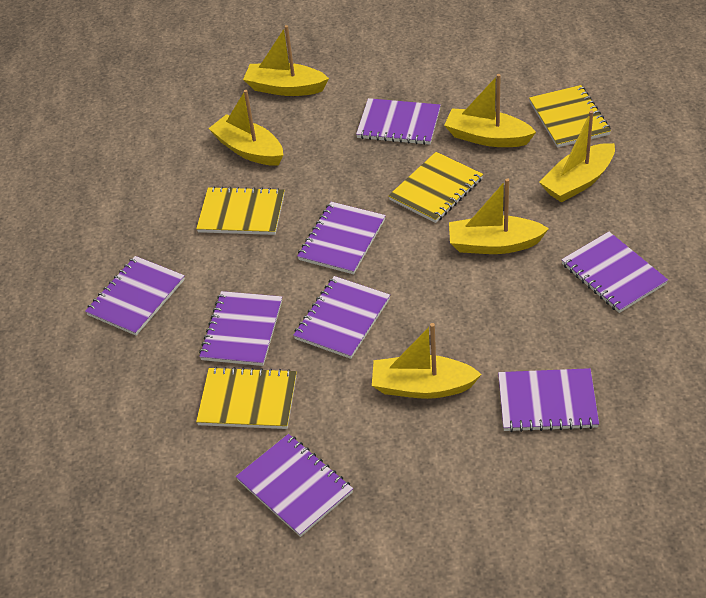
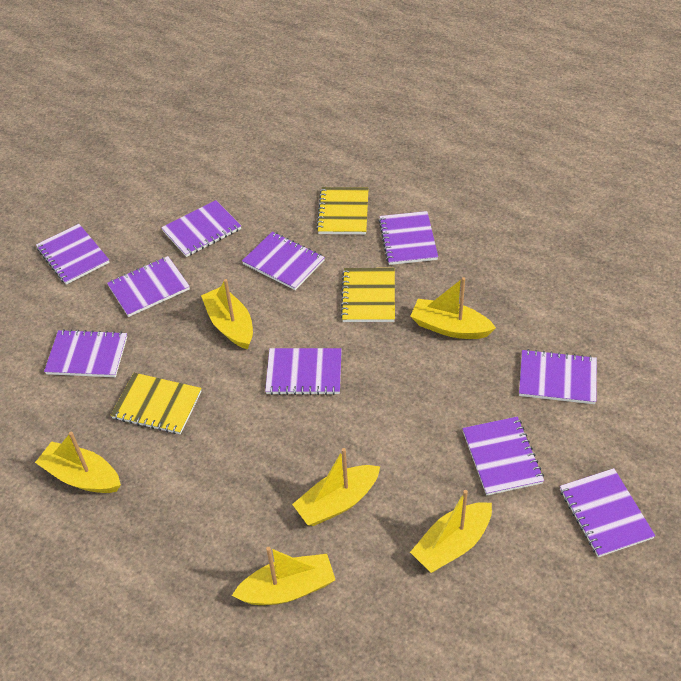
purple notebook: 8 -> 10
yellow notebook: 4 -> 3

